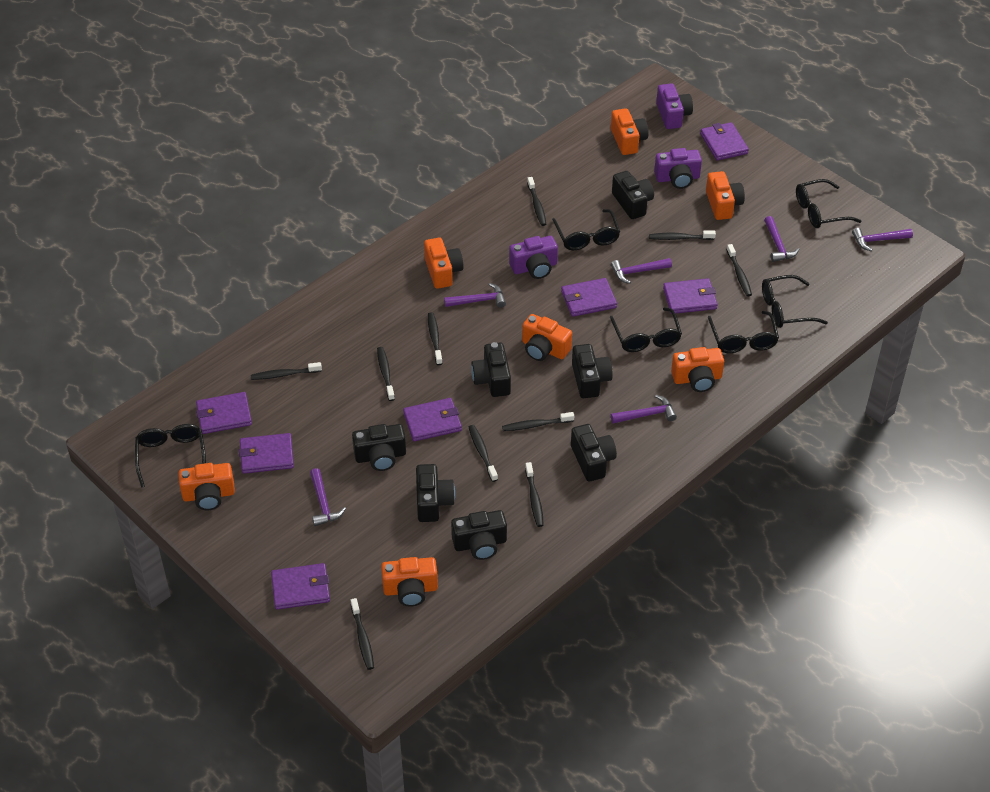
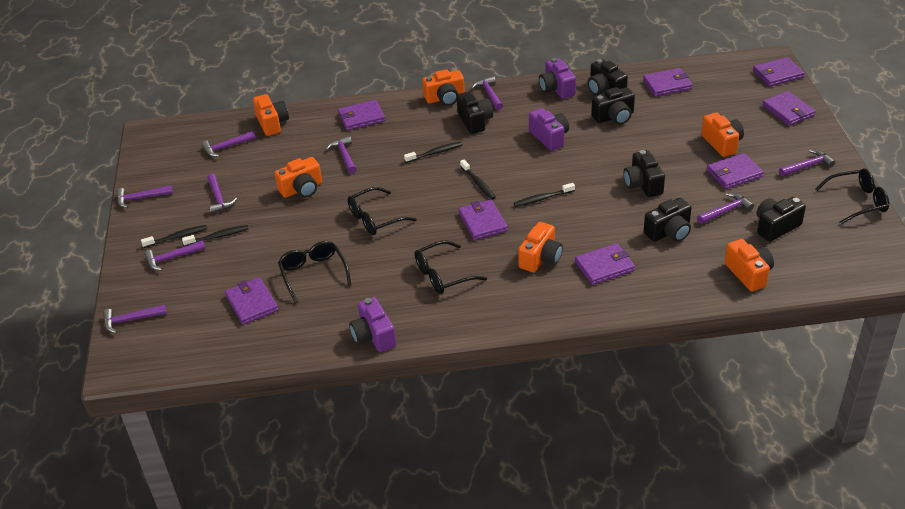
black camera: 7 -> 6
black glasses: 6 -> 4
black toothbrush: 10 -> 5
orange camera: 7 -> 6
purple hammer: 6 -> 9
purple wallet: 7 -> 8

